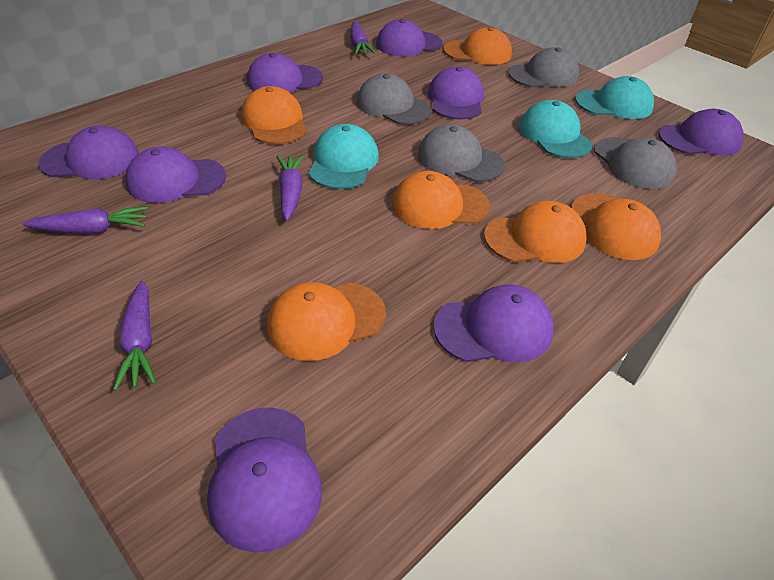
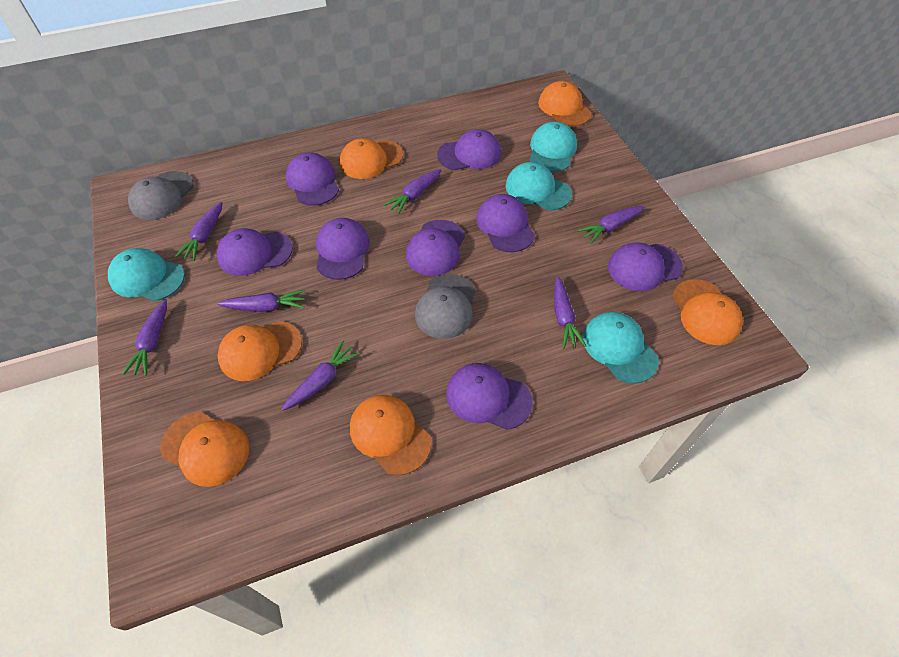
grey cap: 4 -> 2
purple carrot: 4 -> 7
turquoise cap: 3 -> 4

